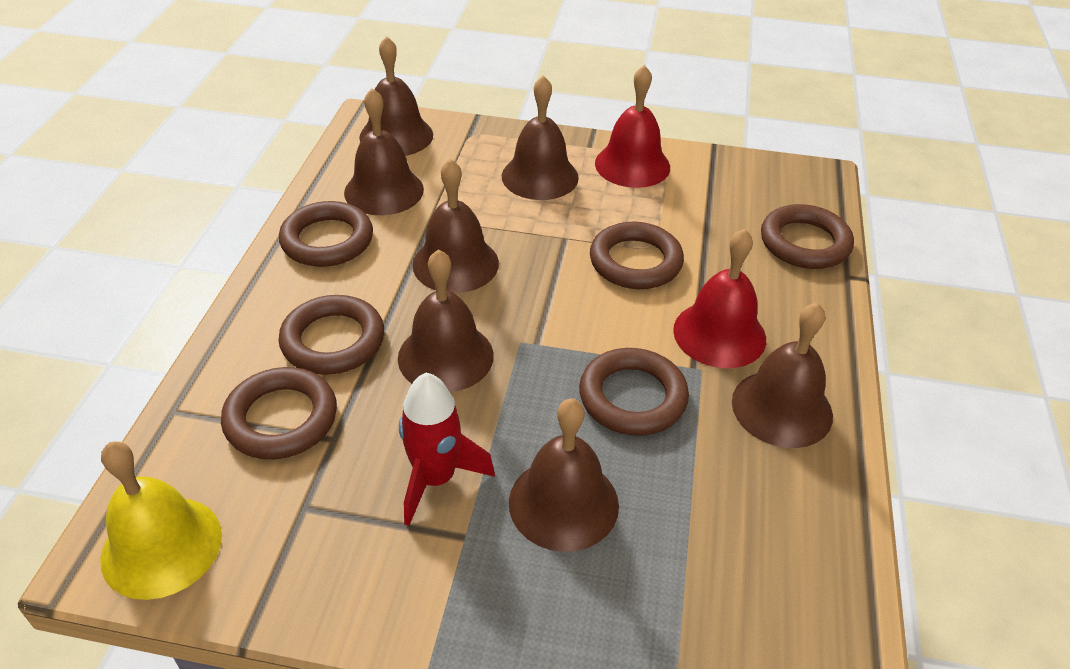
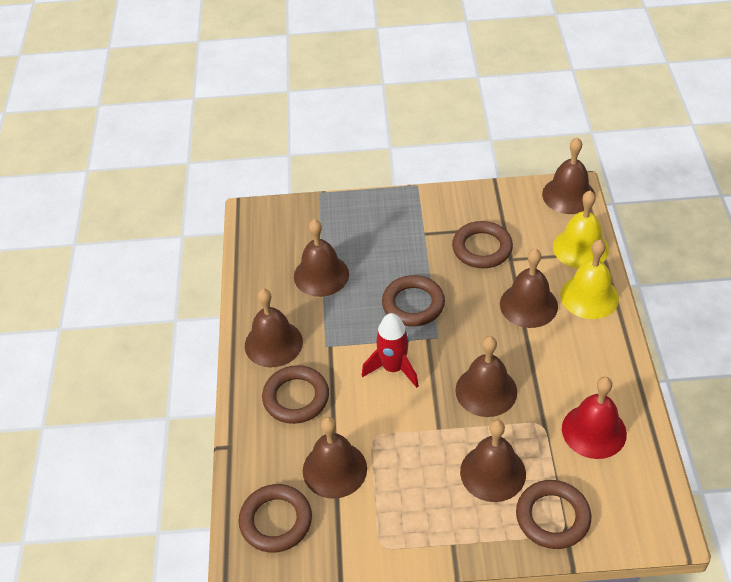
brown ring: 6 -> 5
red bell: 2 -> 1
yellow bell: 1 -> 2

